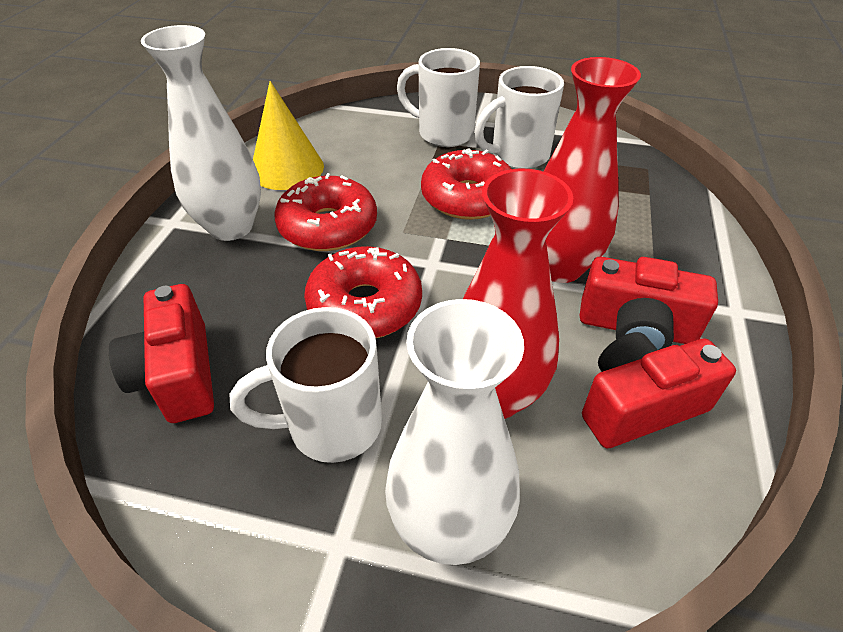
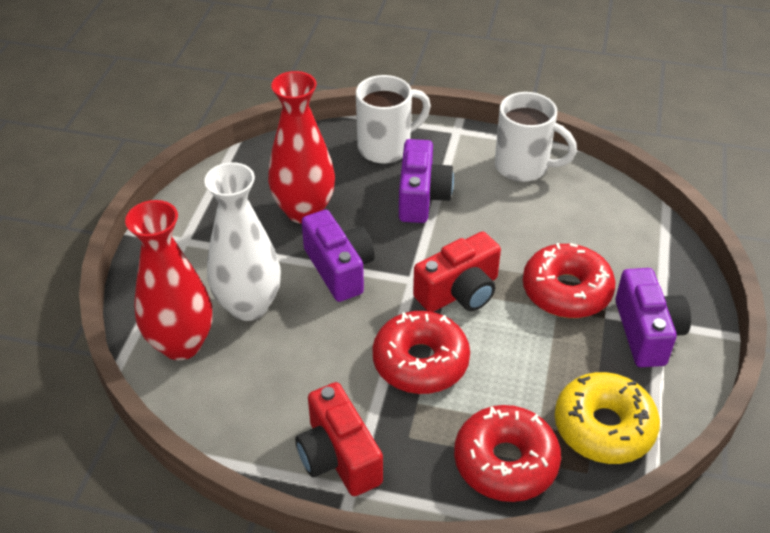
purple camera: 0 -> 3
red camera: 3 -> 2
white mug: 3 -> 2
white vase: 2 -> 1
yellow cone: 1 -> 0
yellow donut: 0 -> 1

